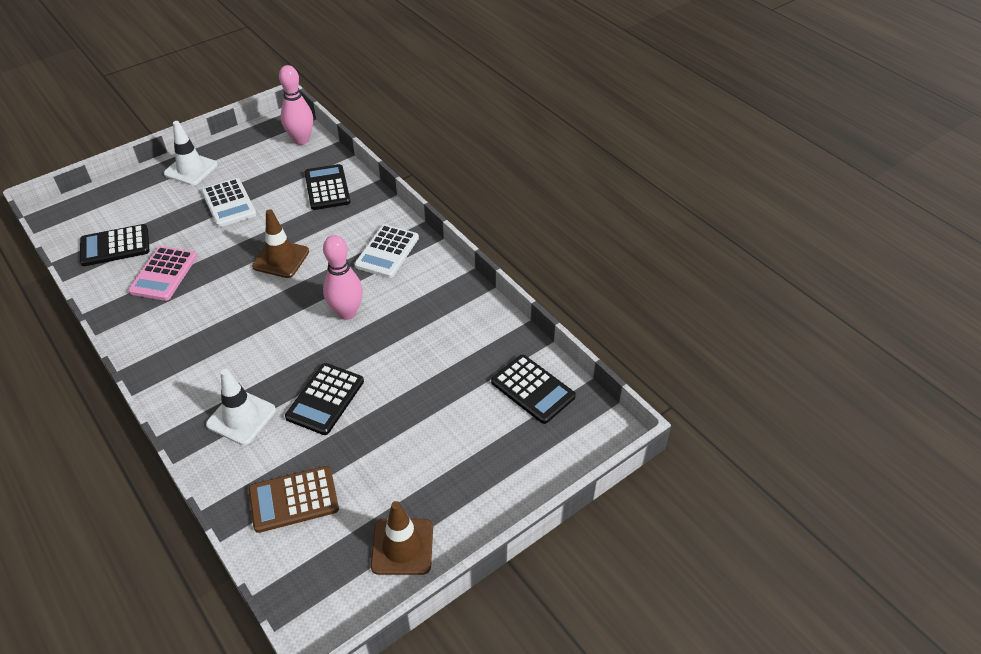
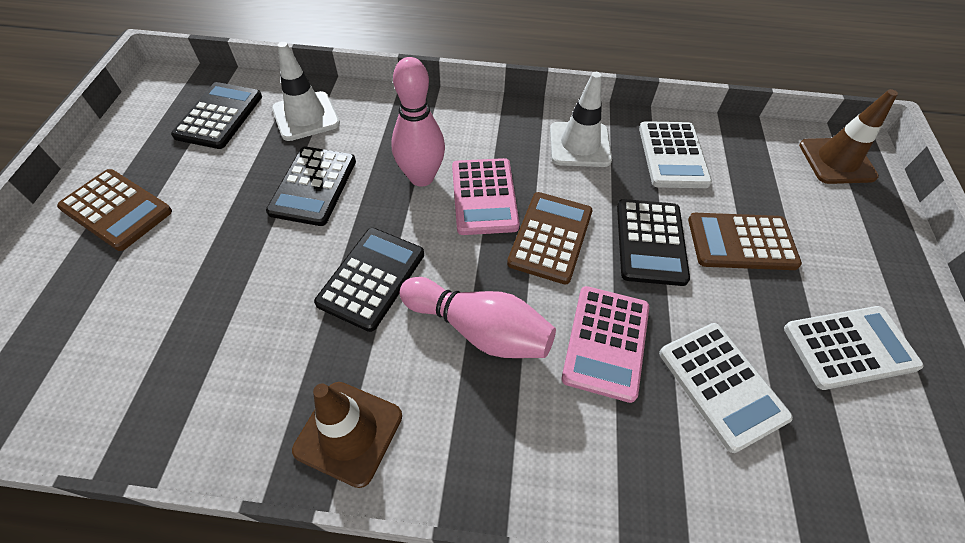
brown calculator: 1 -> 3
pink calculator: 1 -> 2
white calculator: 2 -> 3

